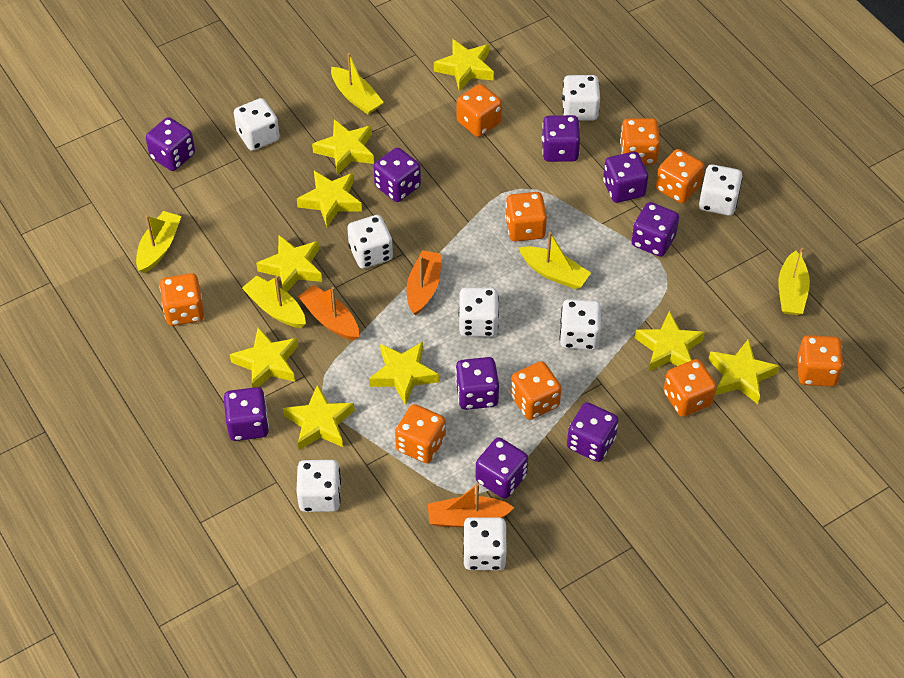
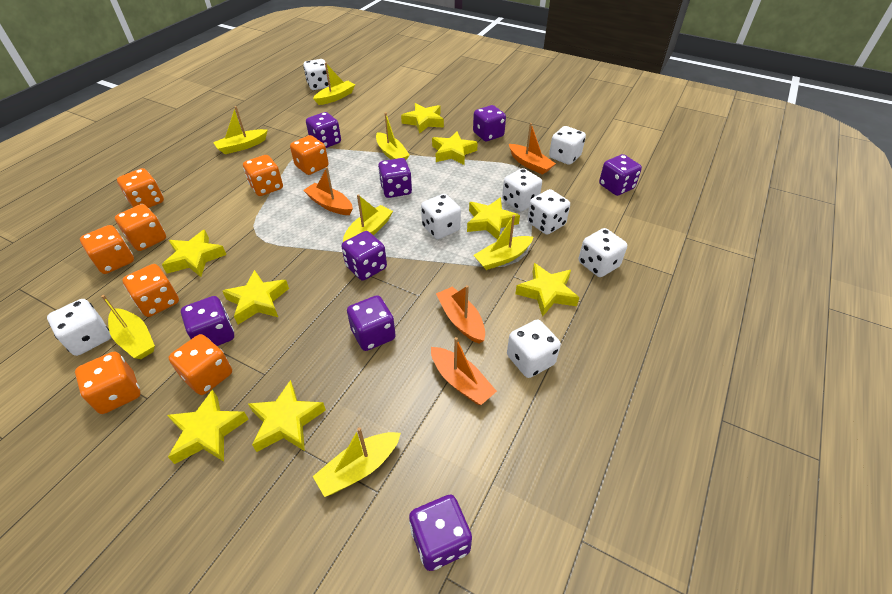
orange boat: 3 -> 4
orange dice: 9 -> 8
purple dice: 9 -> 8
yellow boat: 5 -> 7
yellow star: 9 -> 8

